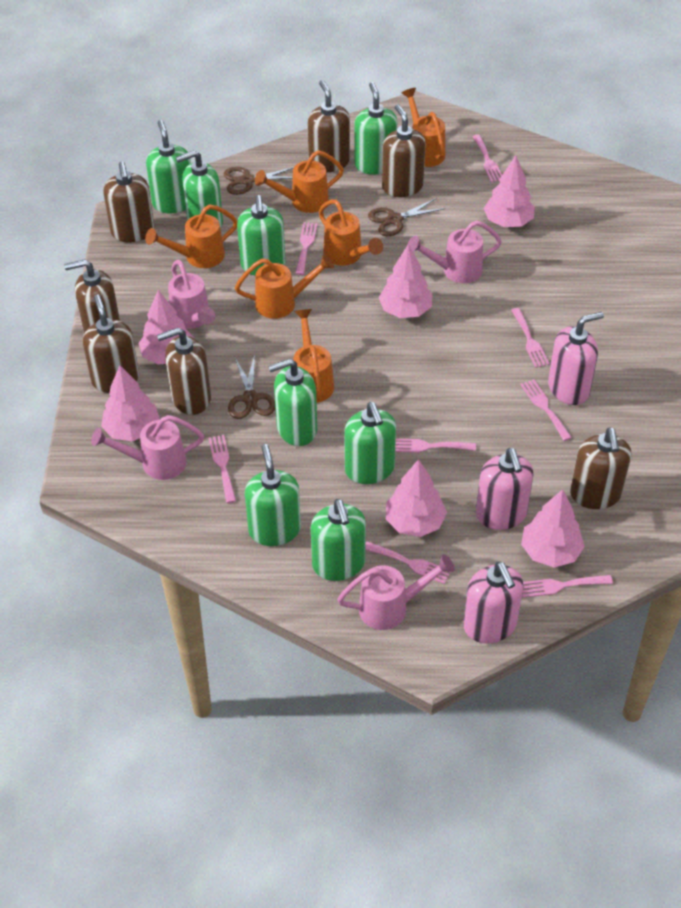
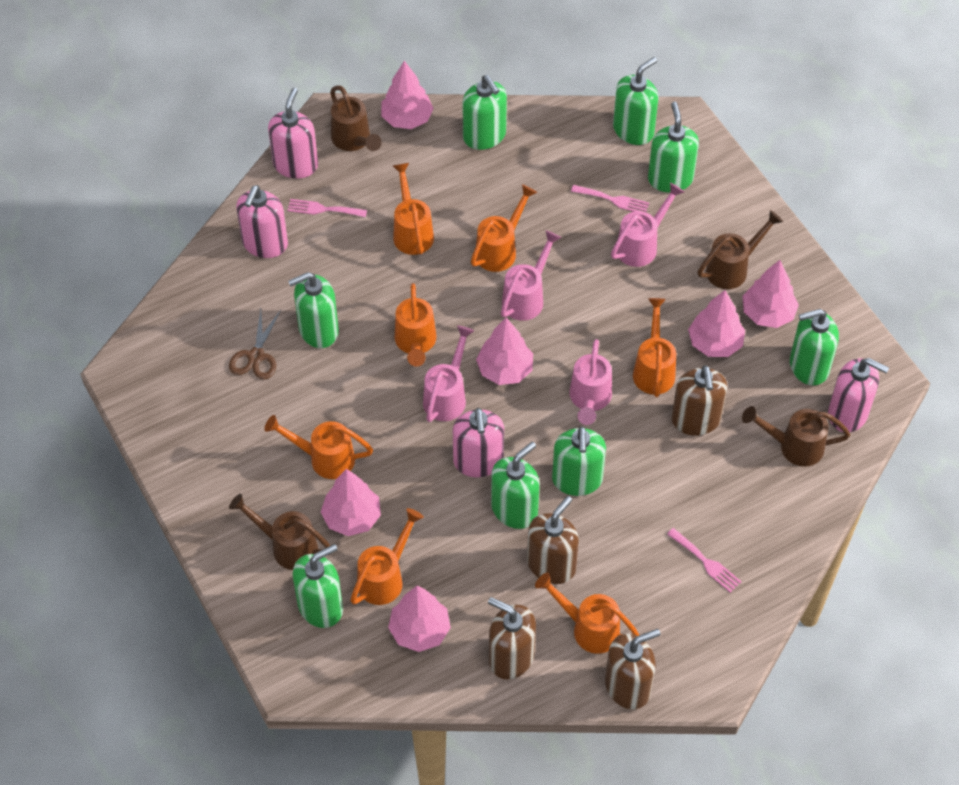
brown scissors: 3 -> 1
brown soap dispenser: 7 -> 4
brown watering can: 0 -> 4
orange watering can: 6 -> 7
pink fork: 8 -> 3
pink soap dispenser: 3 -> 4

